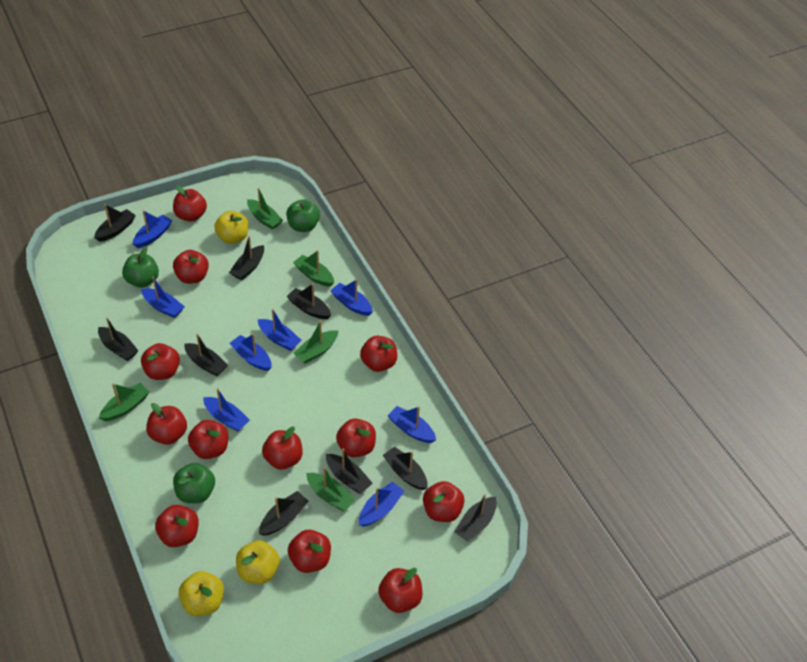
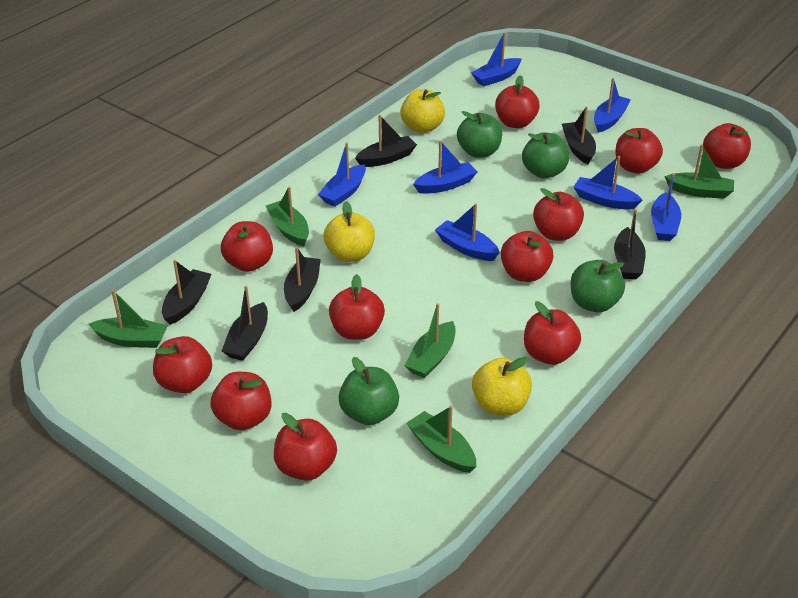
black boat: 9 -> 6
blue boat: 8 -> 7
green apple: 3 -> 4
red apple: 12 -> 11

